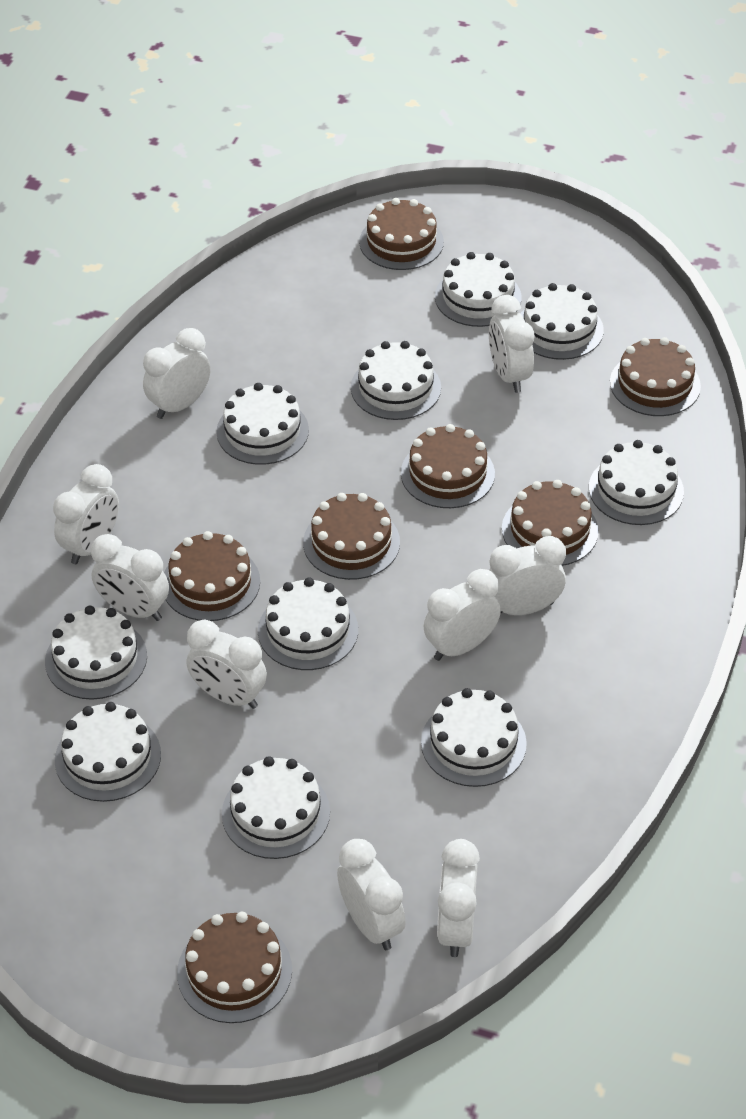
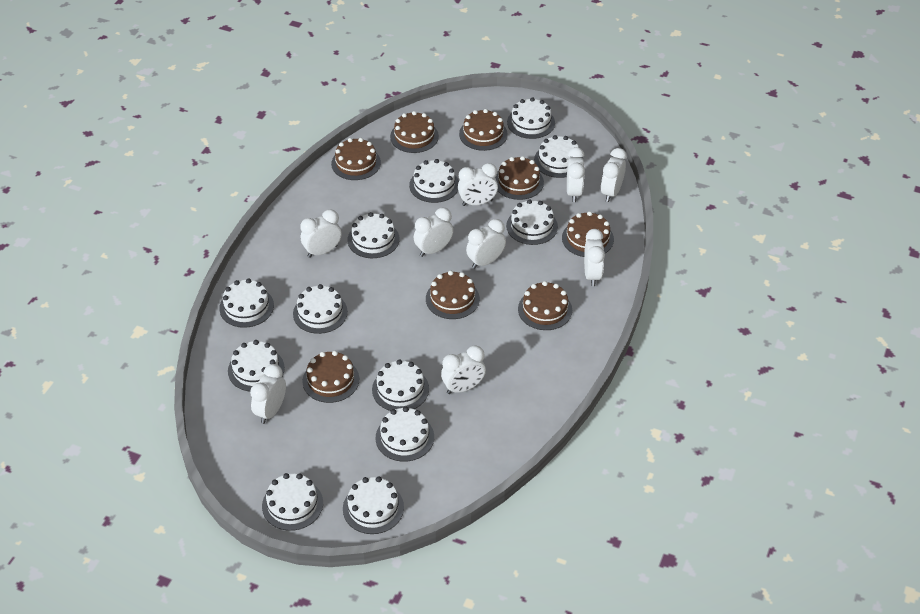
brown cake: 7 -> 8
white cake: 10 -> 12

